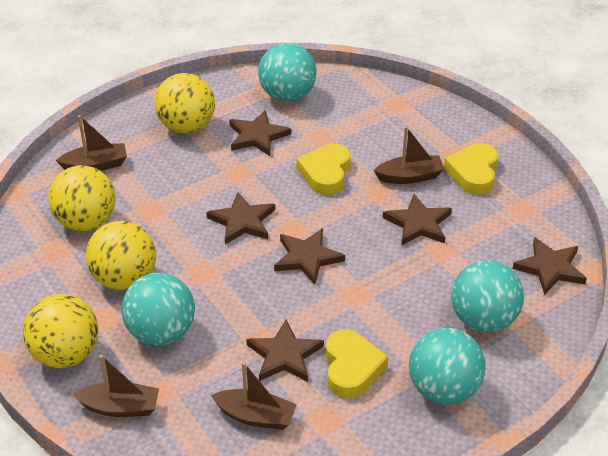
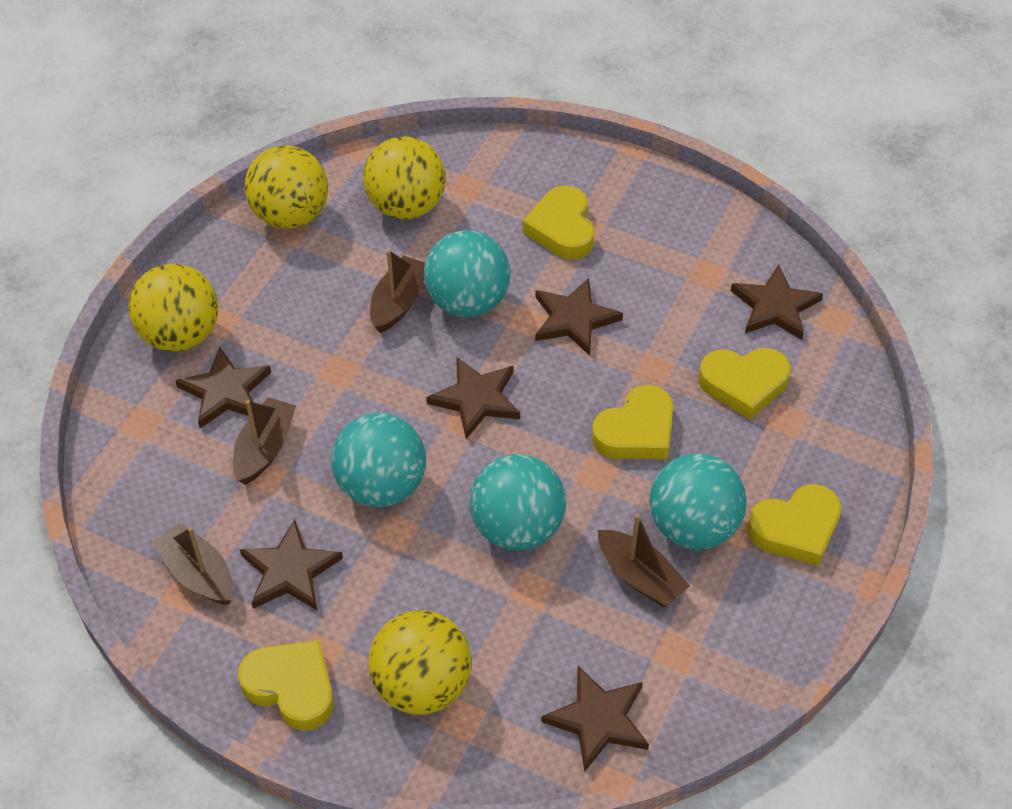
yellow heart: 3 -> 5

